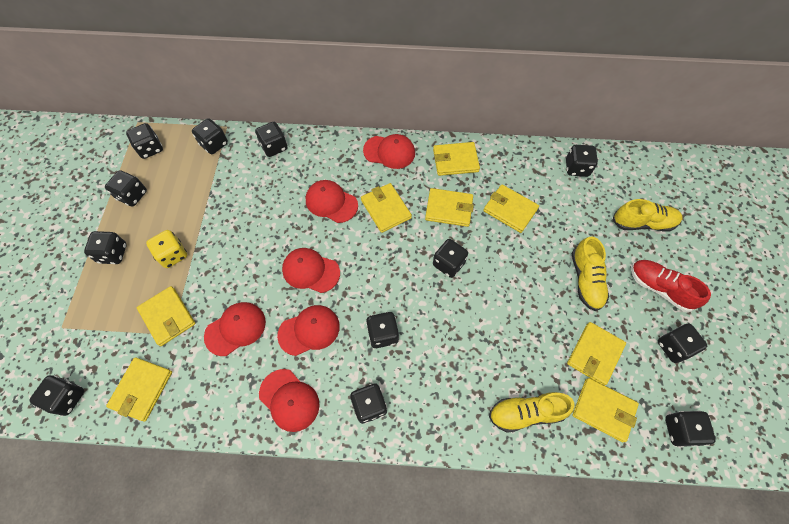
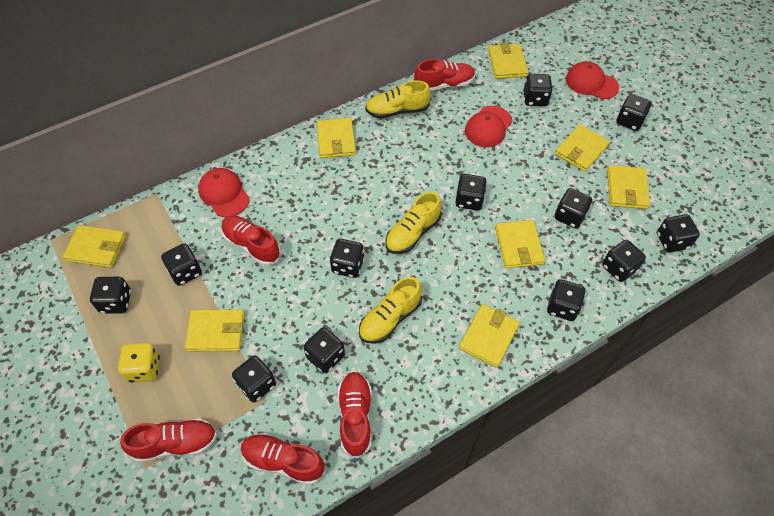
red cap: 6 -> 3
red shoe: 1 -> 5

